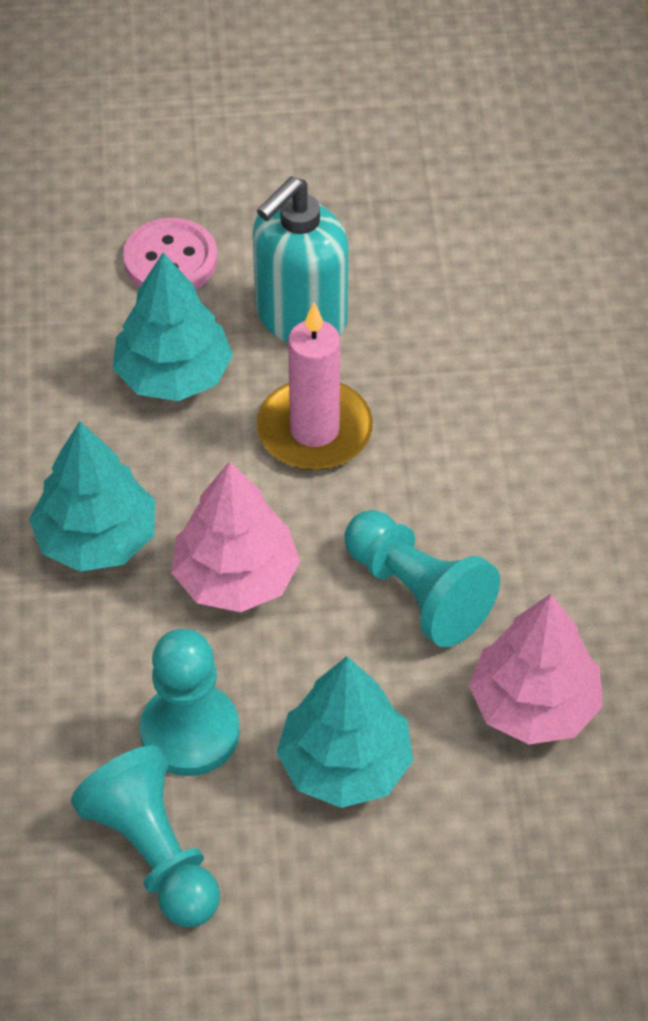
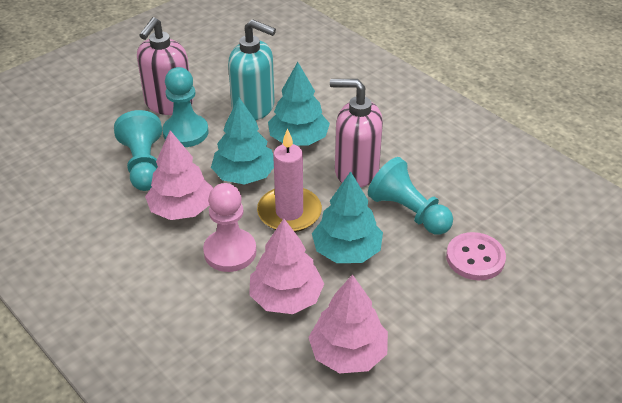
pink pawn: 0 -> 1
pink soap dispenser: 0 -> 2
pink tree: 2 -> 3

